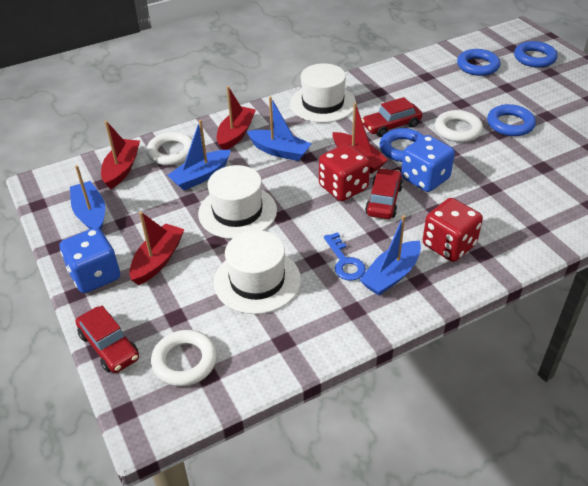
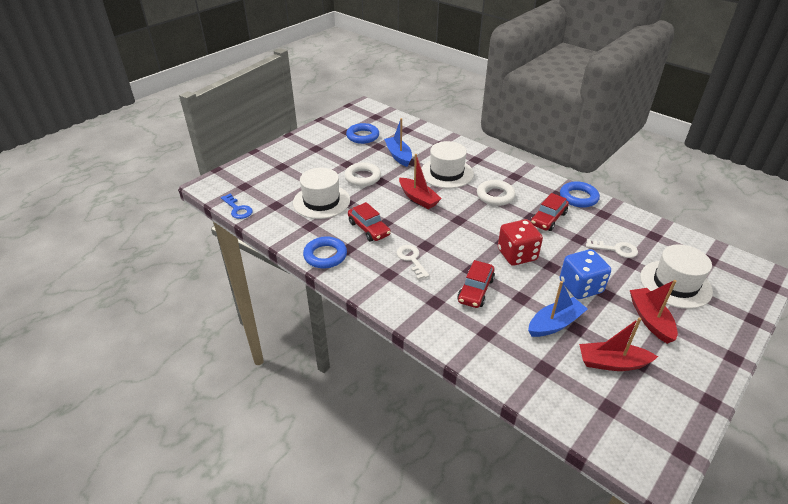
blue boat: 4 -> 2
blue dice: 2 -> 1
blue ring: 4 -> 3
red boat: 4 -> 3
red dice: 2 -> 1
white key: 0 -> 2
white ring: 3 -> 2

